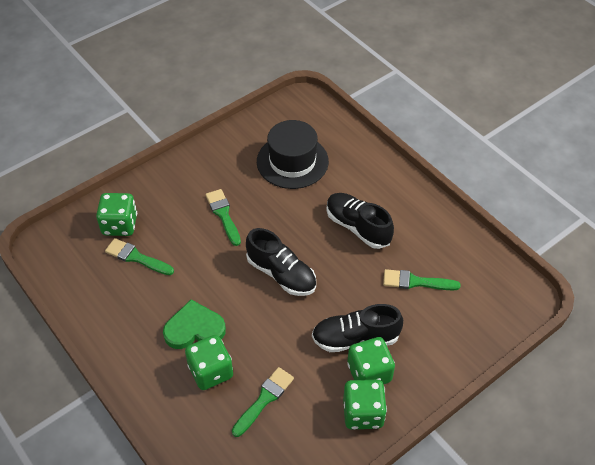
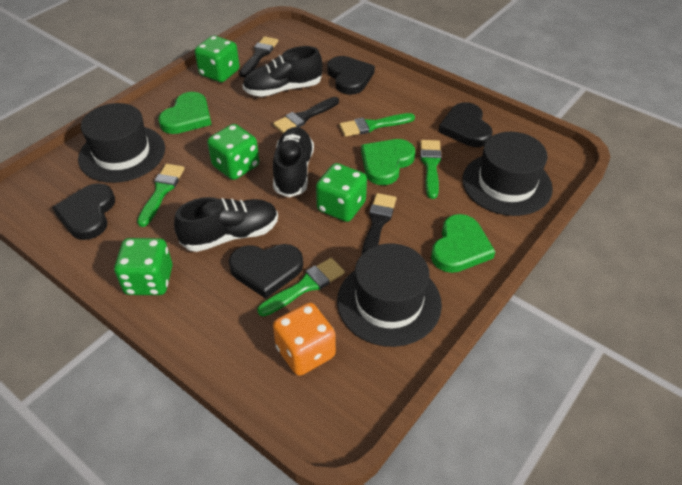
black brush: 0 -> 3
black hat: 1 -> 3
black heart: 0 -> 4
green heart: 1 -> 3
orange dice: 0 -> 1

